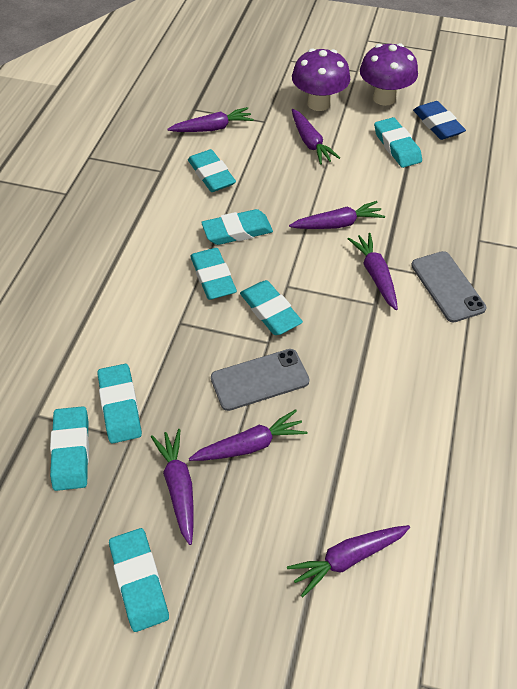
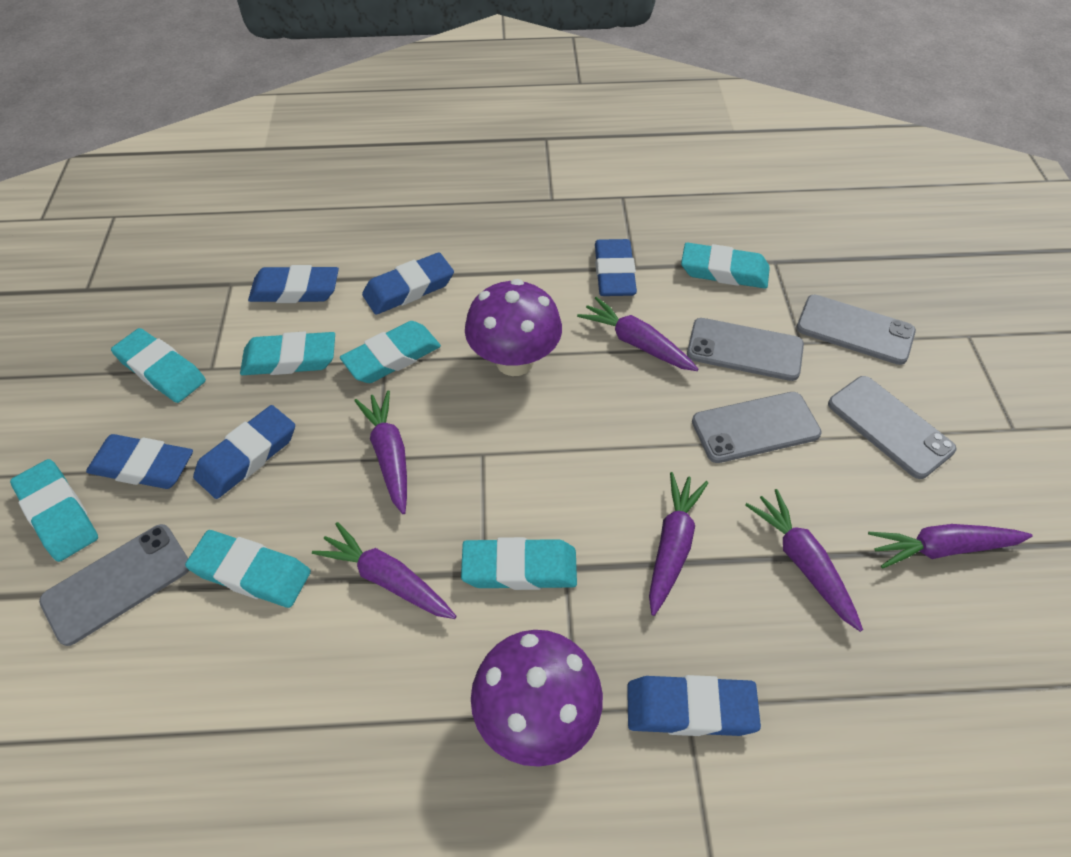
blue eraser: 1 -> 6
grey phone: 2 -> 5
purple carrot: 7 -> 6
turquoise eraser: 8 -> 7

